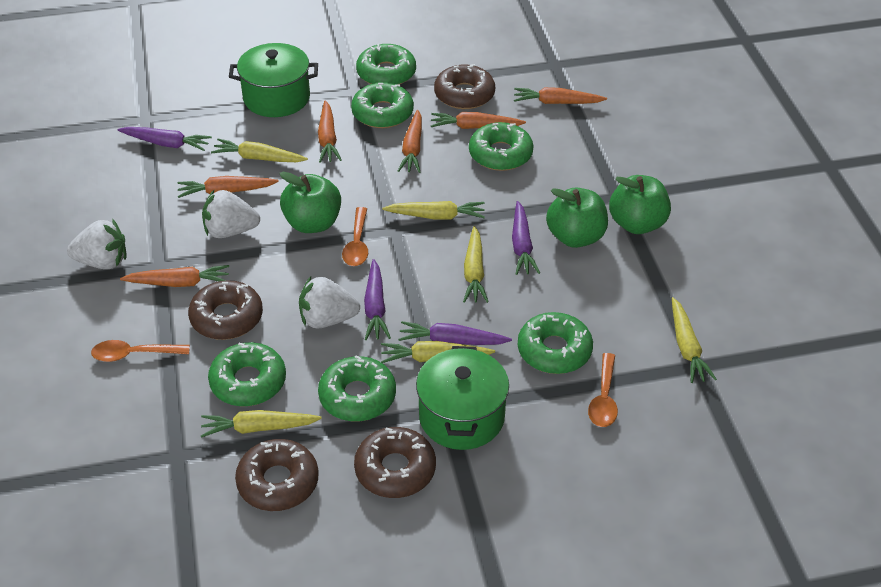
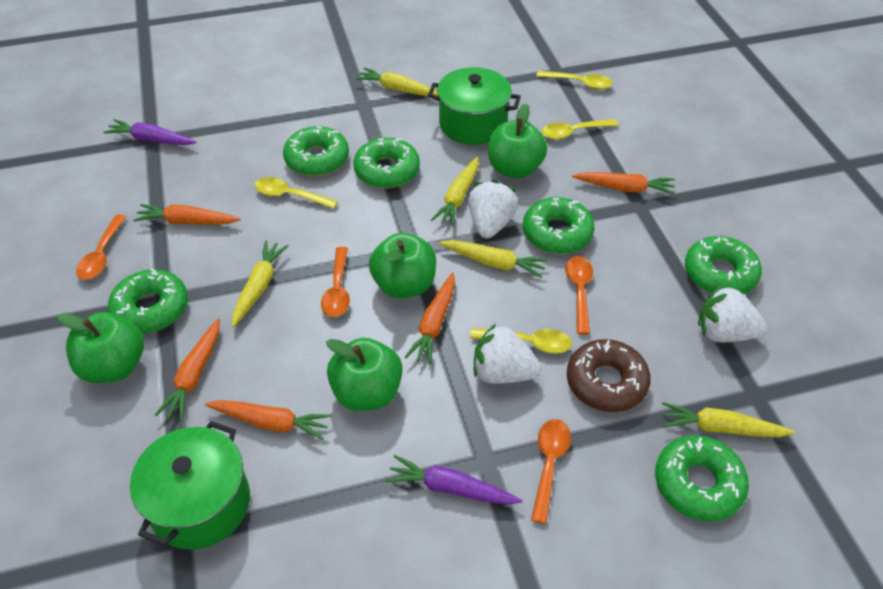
brown donut: 4 -> 1
green apple: 3 -> 4
orange carrot: 6 -> 5
orange spoon: 3 -> 4
purple carrot: 4 -> 2
yellow carrot: 6 -> 5
yellow spoon: 0 -> 4

